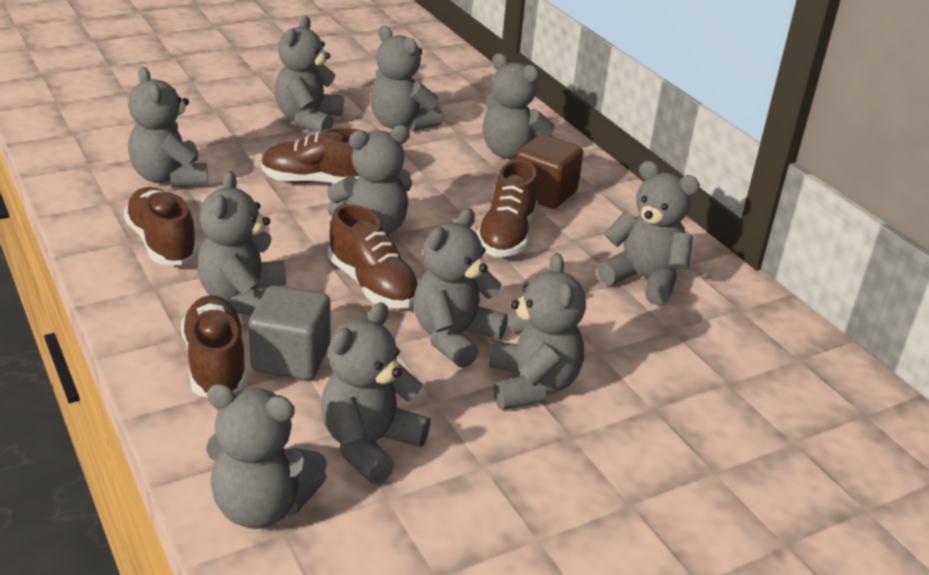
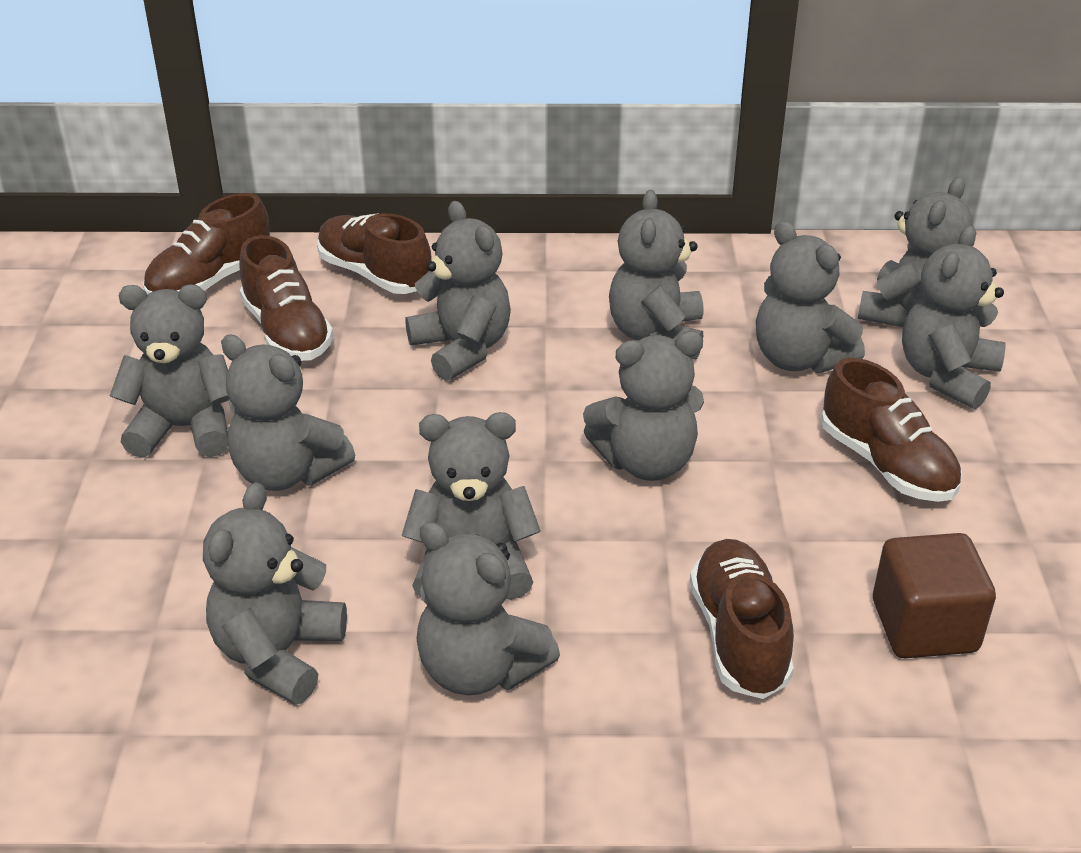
grey cube: 1 -> 0

